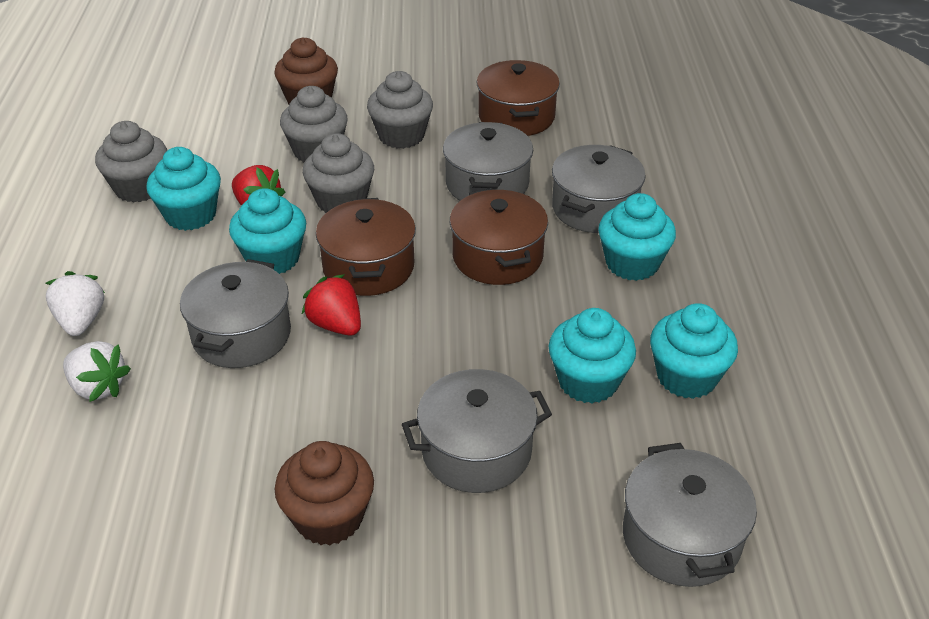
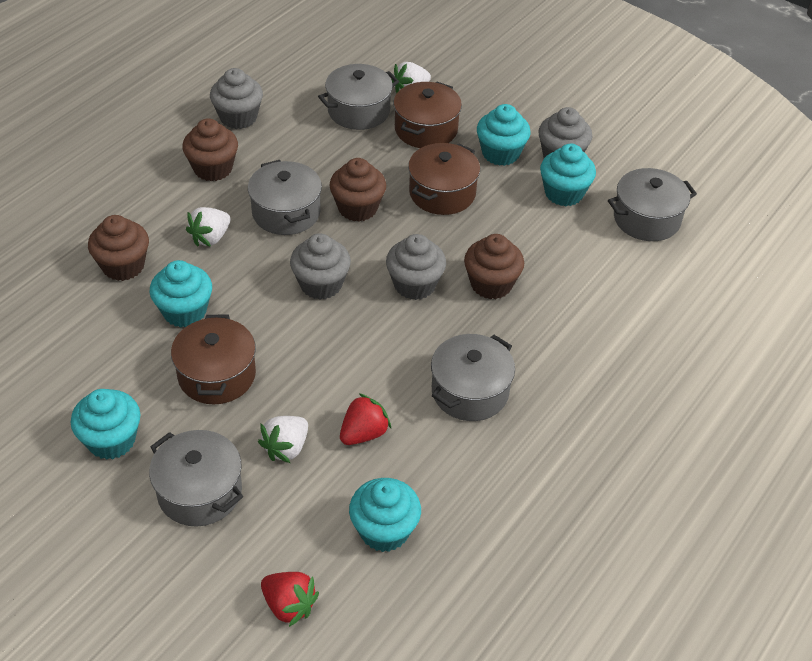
brown cupcake: 2 -> 4
white strawberry: 2 -> 3

